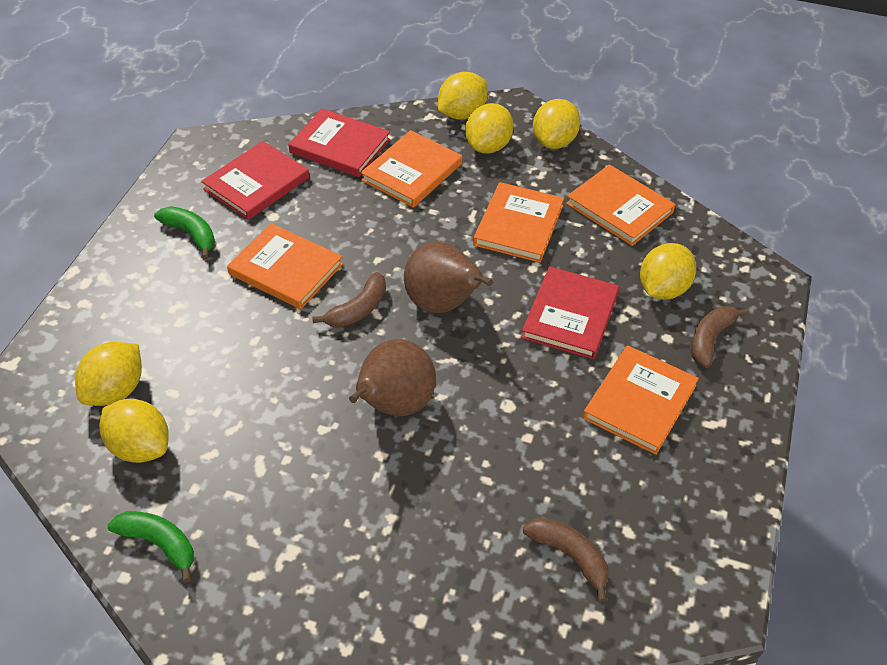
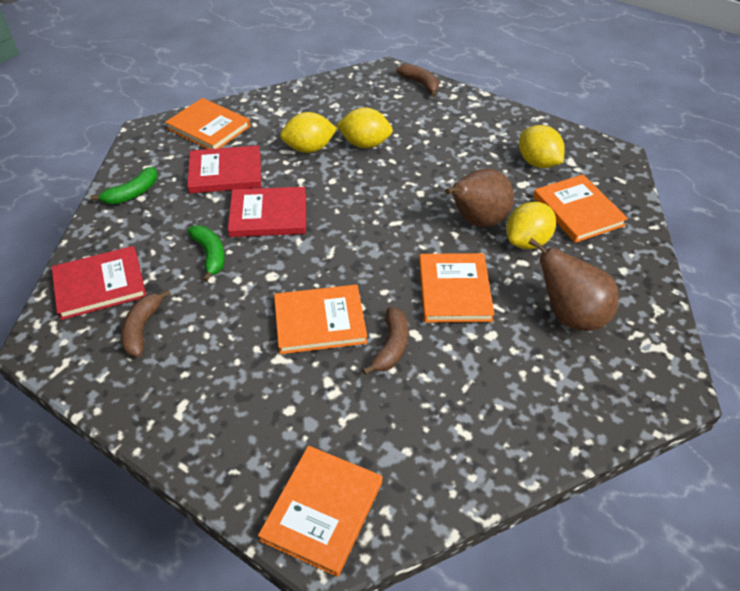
yellow lemon: 6 -> 4

